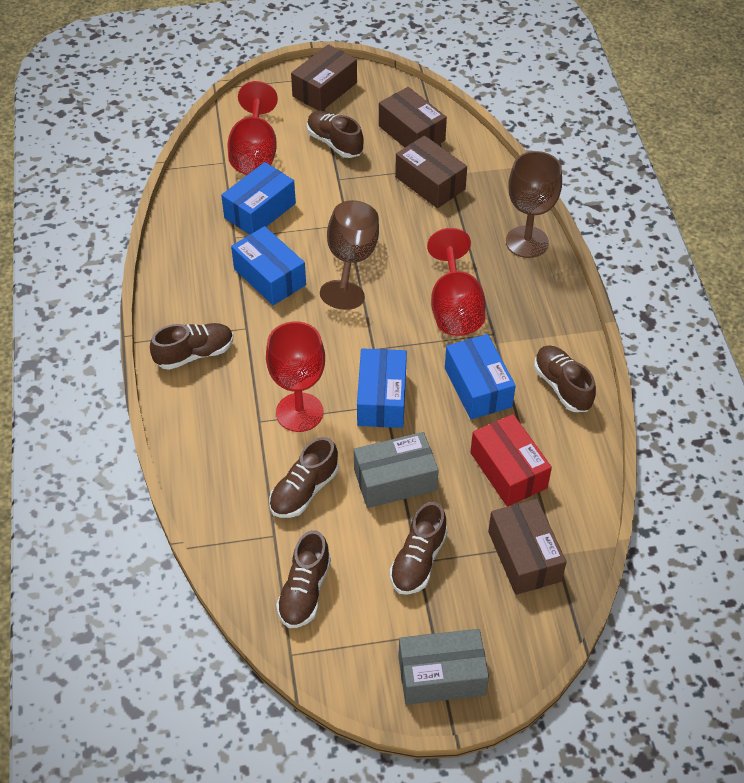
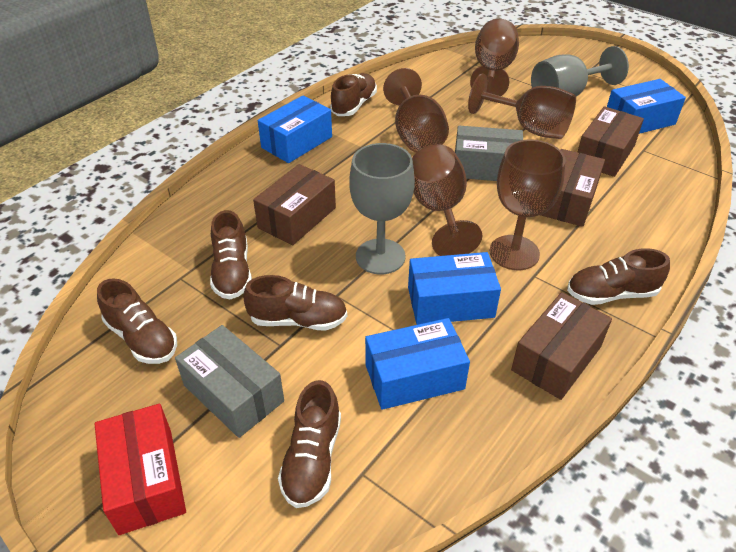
brown goblet: 2 -> 5
grey goblet: 0 -> 2
red goblet: 3 -> 0

